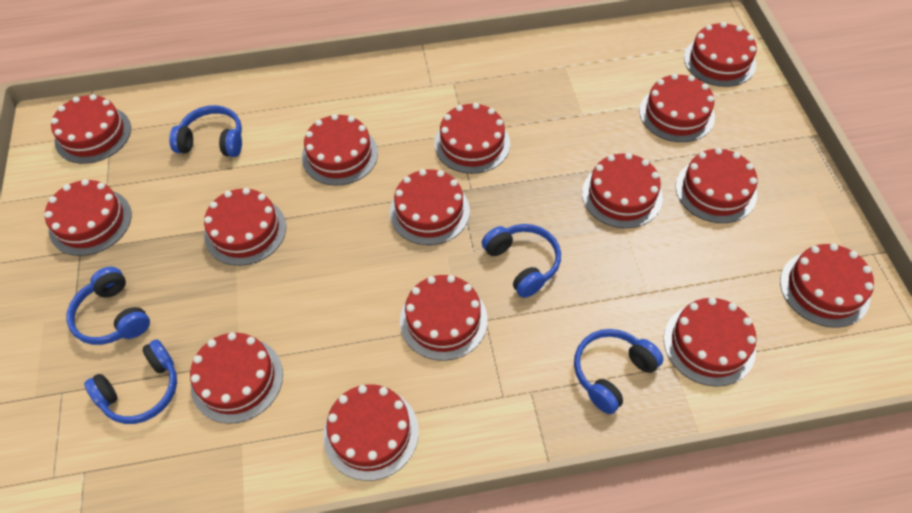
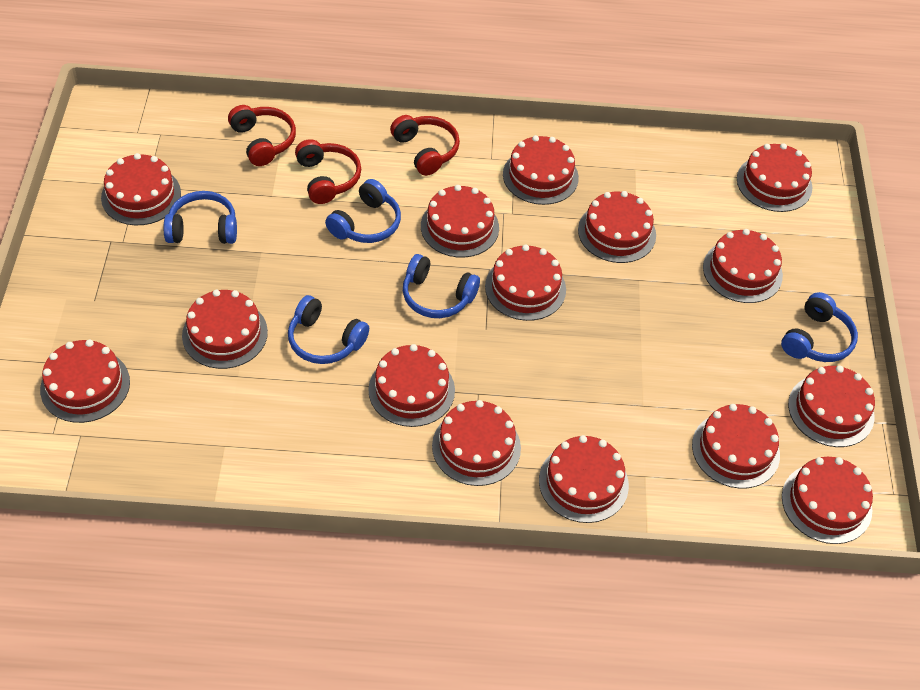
red headphones: 0 -> 3

